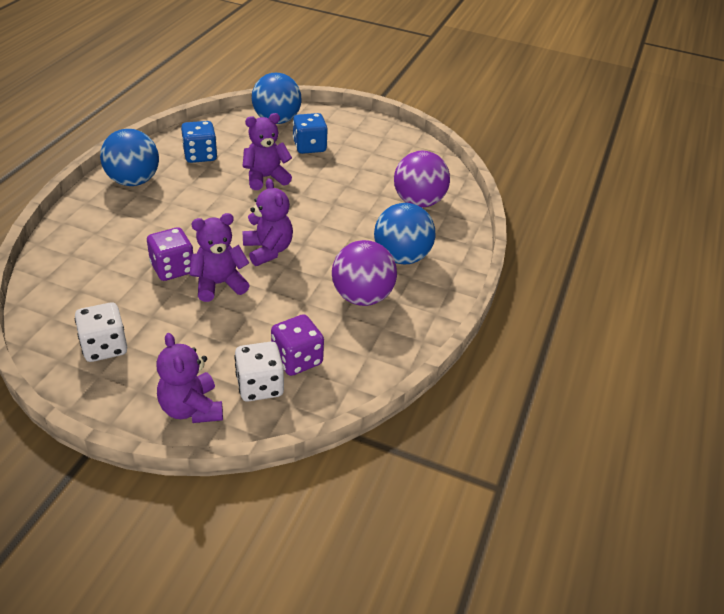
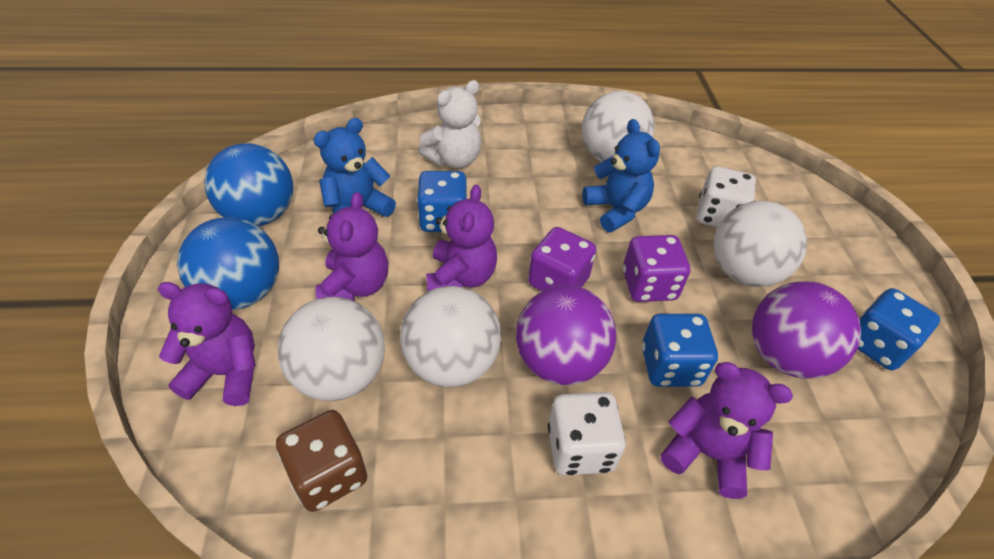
blue ball: 3 -> 2
blue dice: 2 -> 3
blue teddy bear: 0 -> 2
brown dice: 0 -> 1
white ball: 0 -> 4
white teddy bear: 0 -> 1

